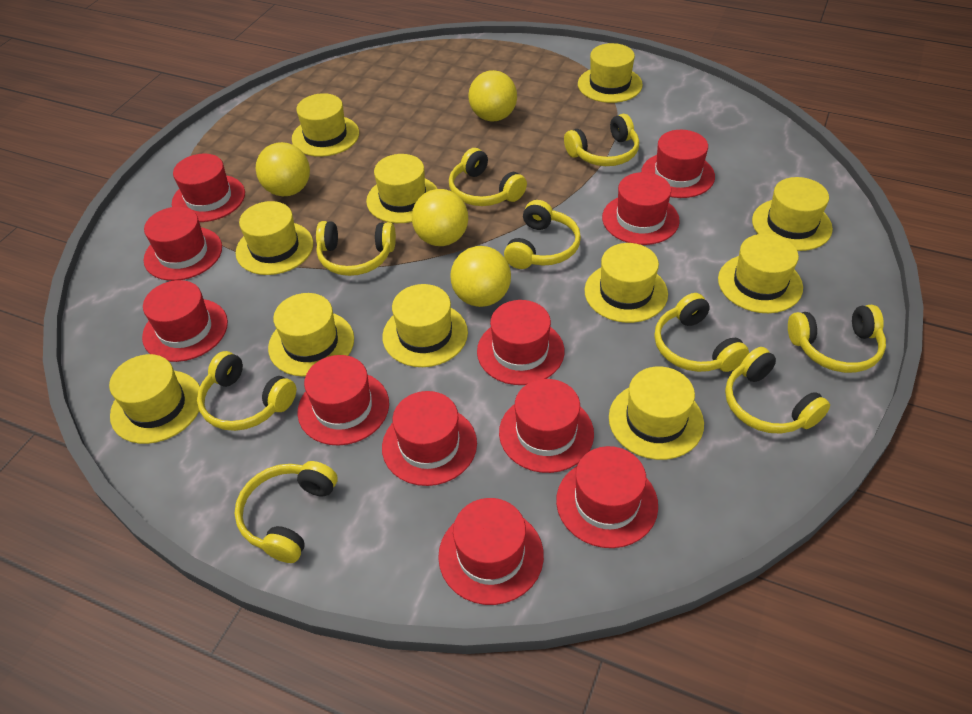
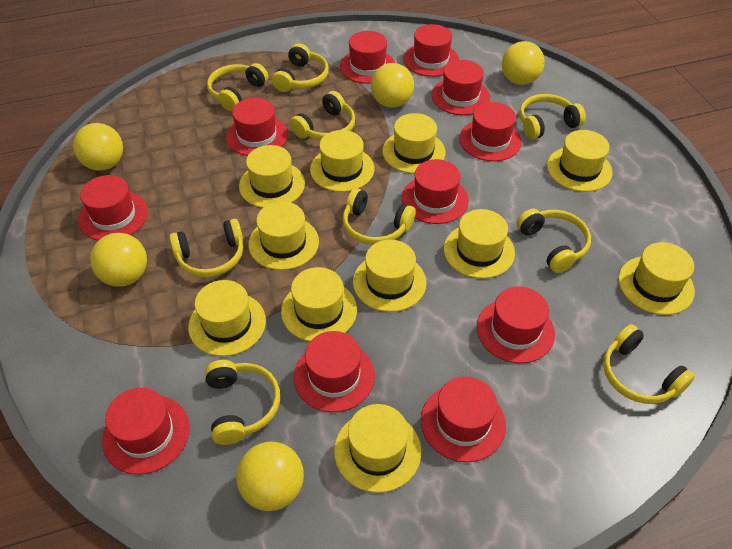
yellow ball: 4 -> 5

